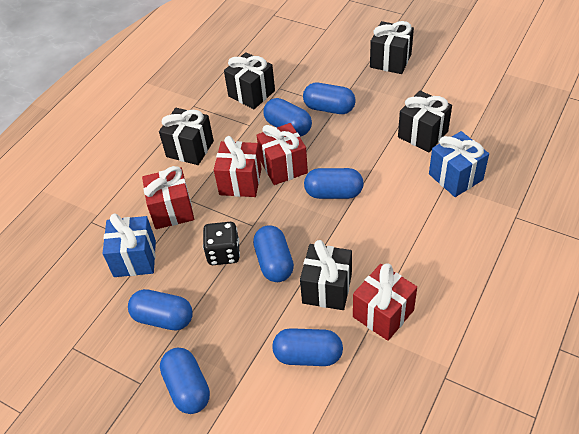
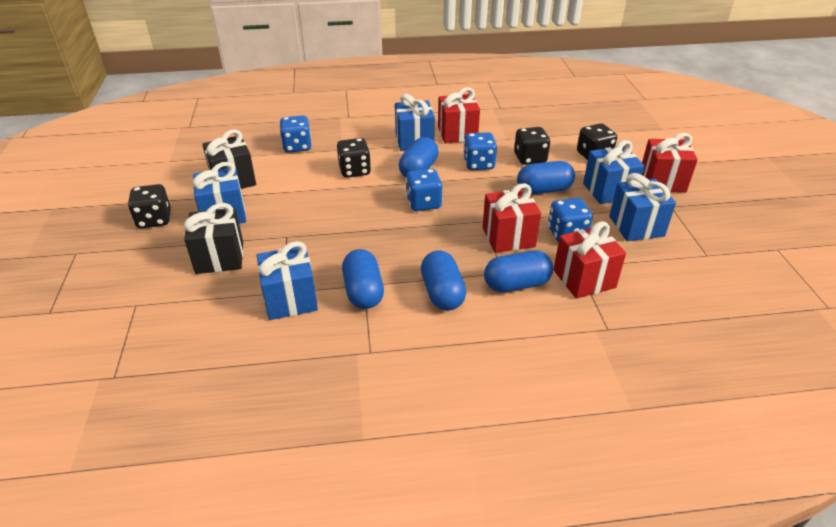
black dice: 1 -> 4
black gift: 5 -> 2
blue capsule: 7 -> 5
blue dice: 0 -> 4
blue gift: 2 -> 5

